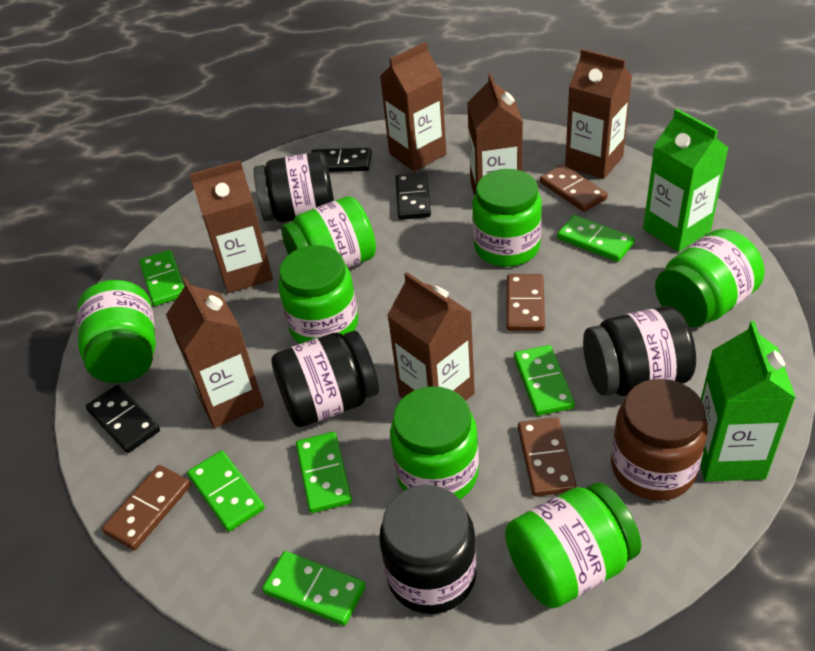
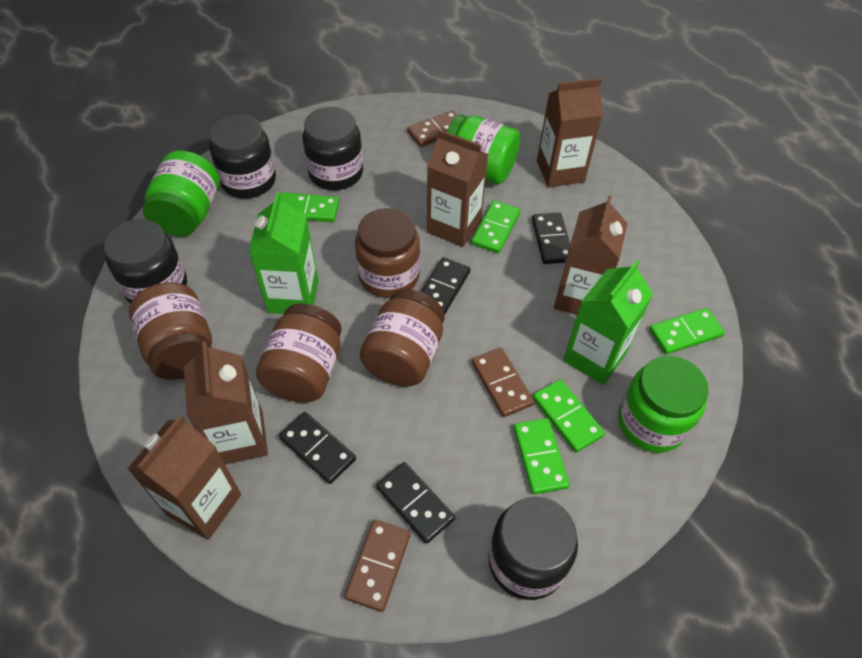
black domino: 3 -> 4
brown carton: 6 -> 5
brown domino: 4 -> 3
brown jar: 1 -> 4
green domino: 6 -> 5
green jar: 7 -> 3

